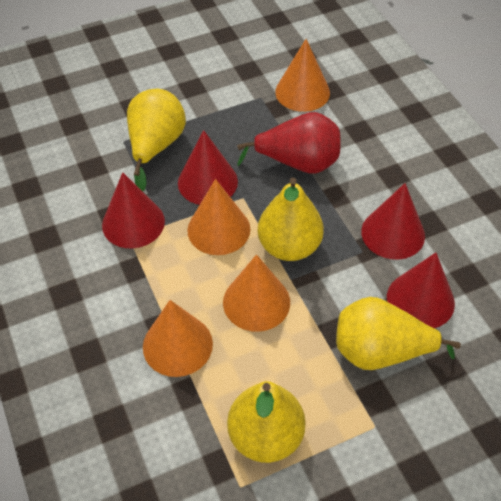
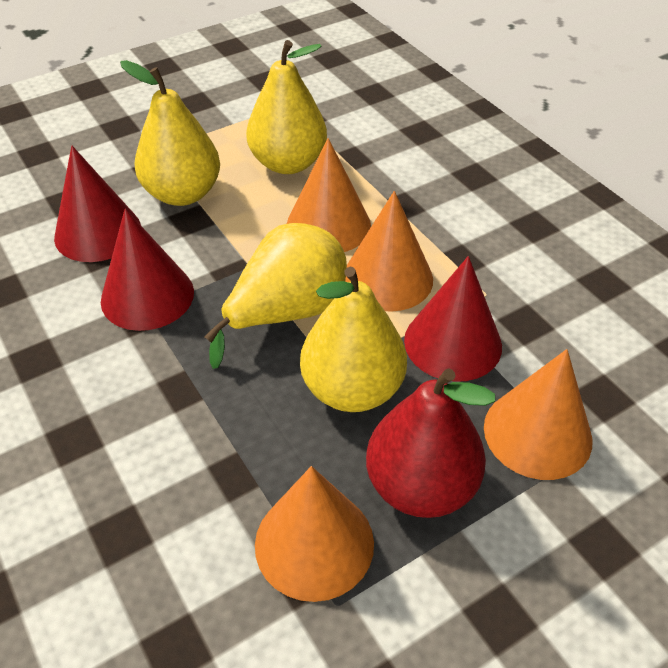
red cone: 4 -> 3

